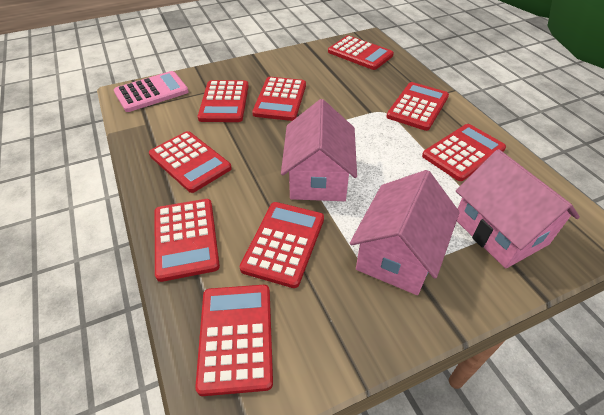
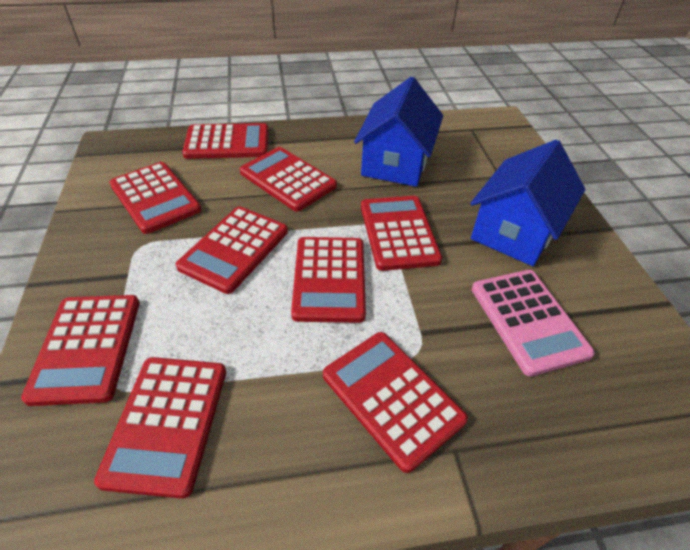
blue house: 0 -> 2
pink house: 3 -> 0

